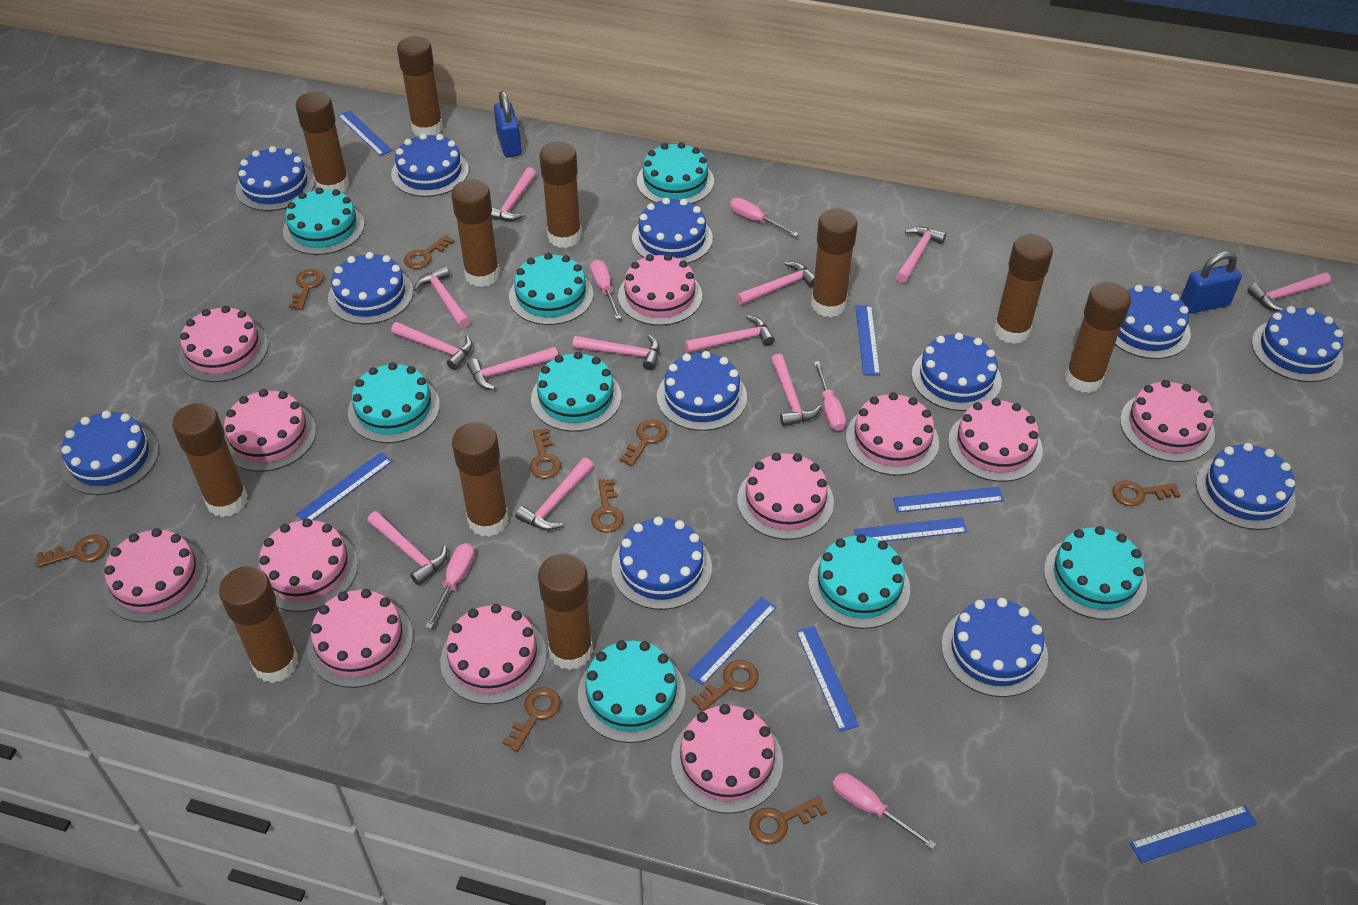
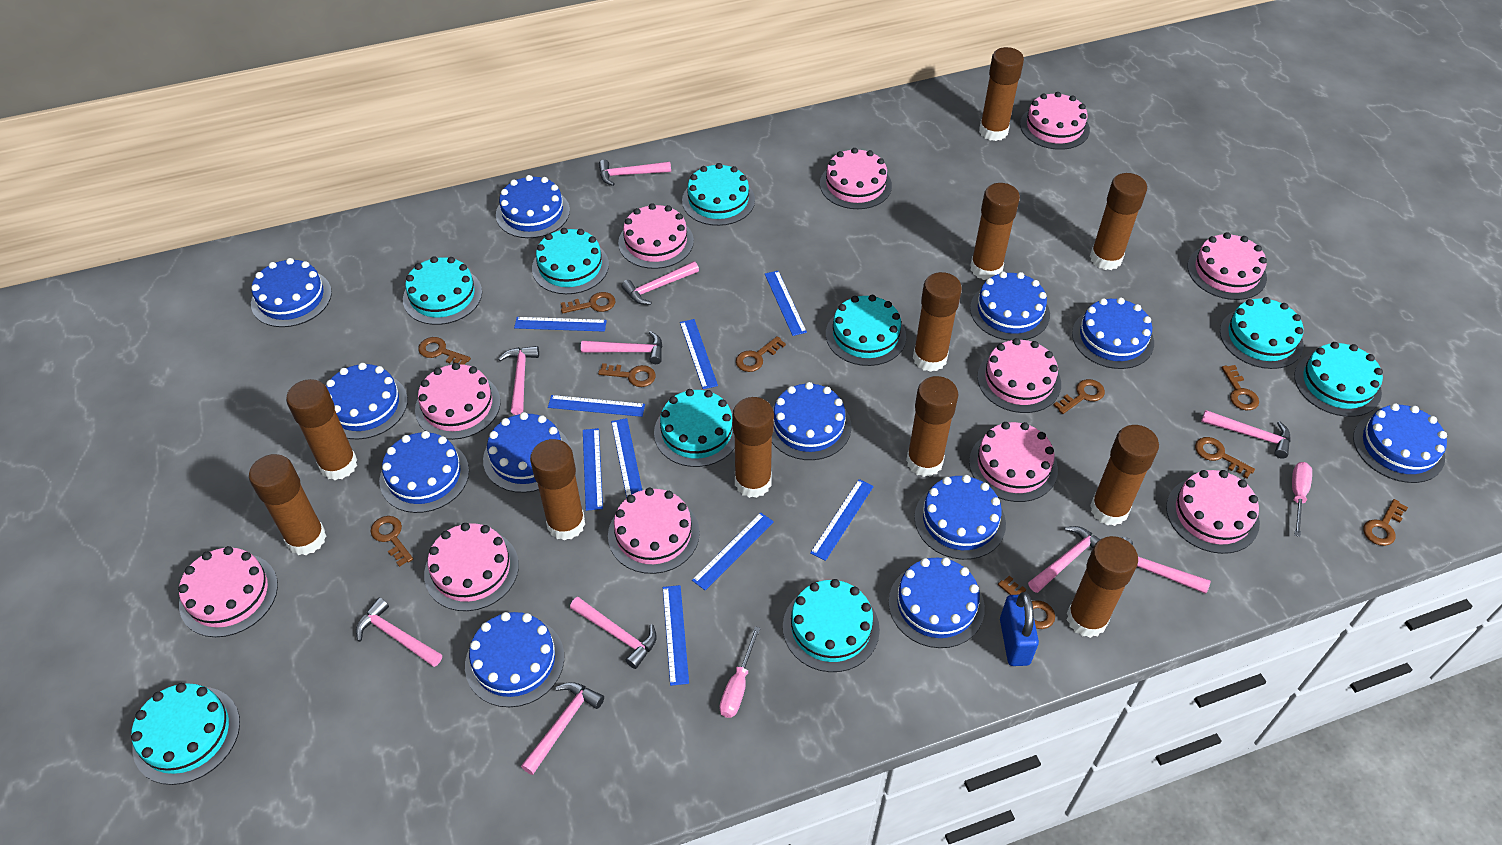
blue padlock: 2 -> 1
blue ruler: 8 -> 9
pink cake: 12 -> 11
pink hammer: 12 -> 10
pink screwdriver: 5 -> 2
turquoise cake: 8 -> 9

